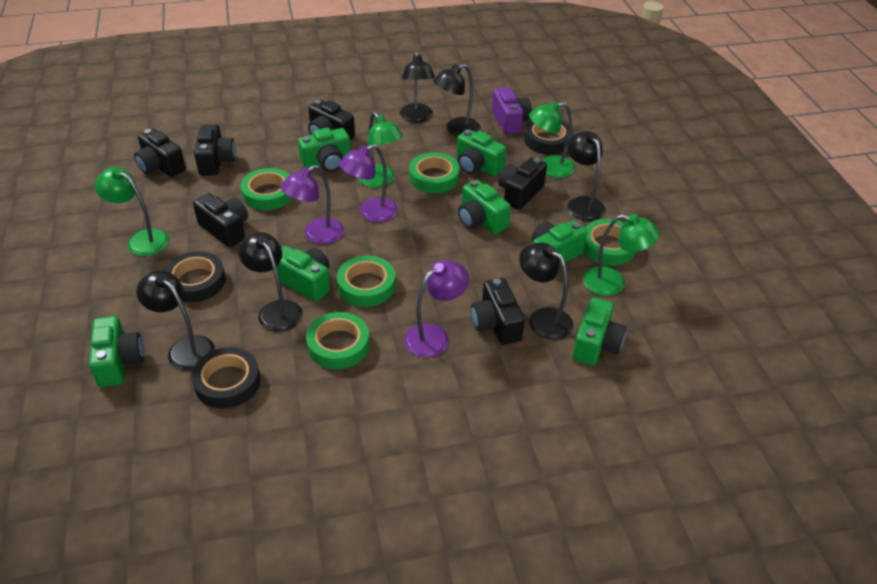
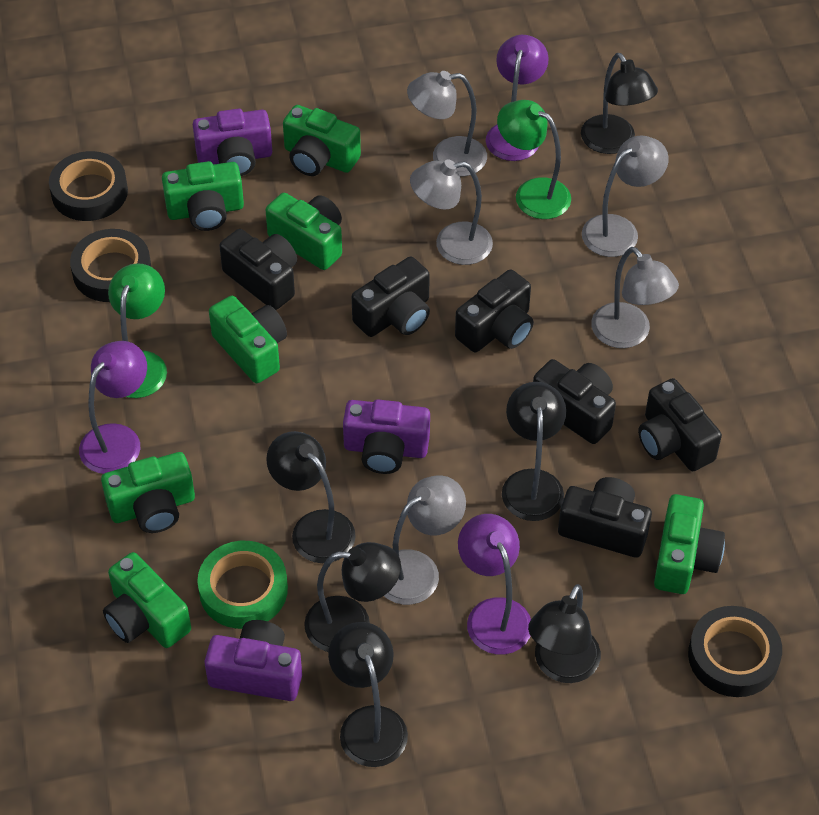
green lamp: 4 -> 2
green tape: 5 -> 1
grey lamp: 0 -> 5
purple camera: 1 -> 3

